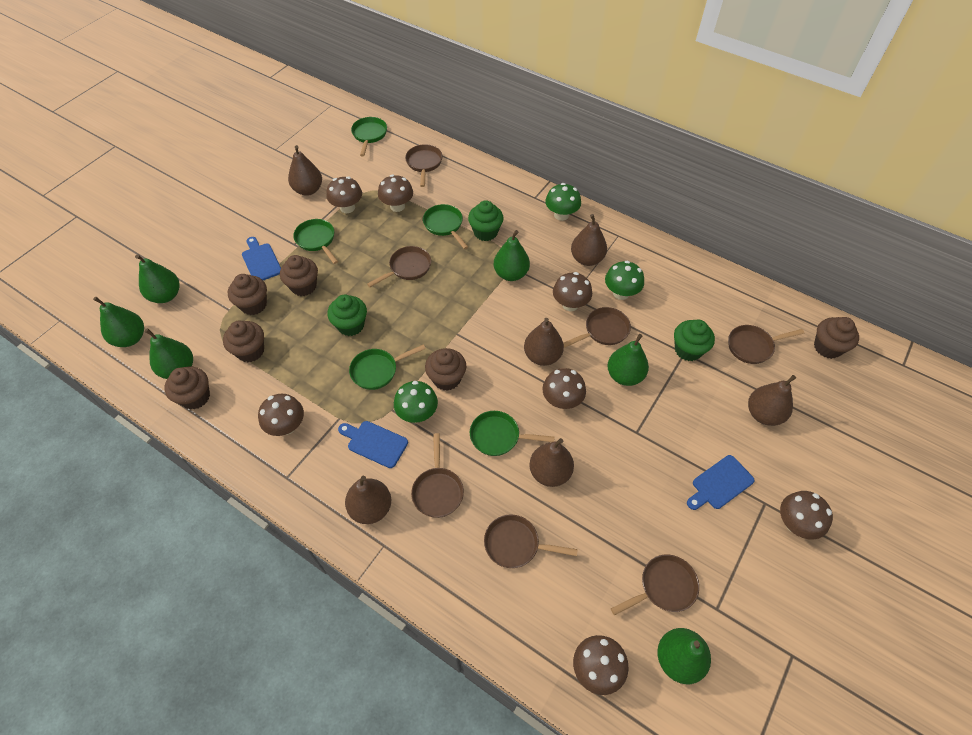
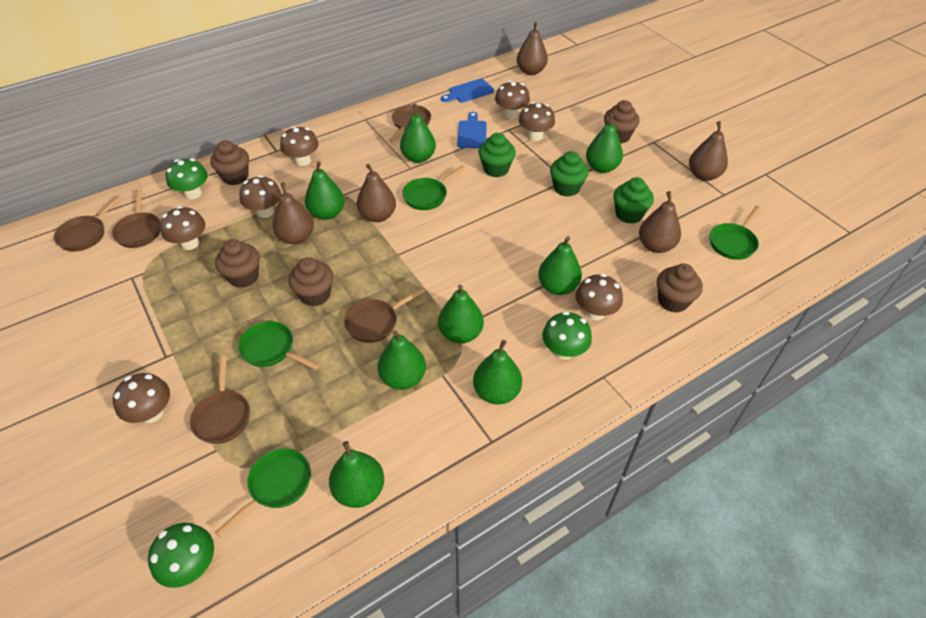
blue cutting board: 3 -> 2
brown cupcake: 6 -> 5
brown pan: 7 -> 5
brown pear: 6 -> 5
green pan: 5 -> 4
green pear: 6 -> 8

